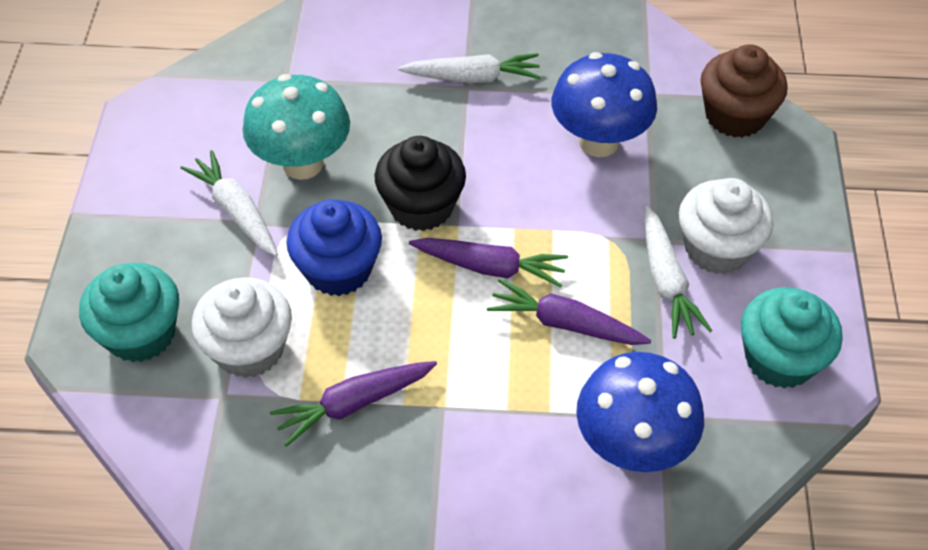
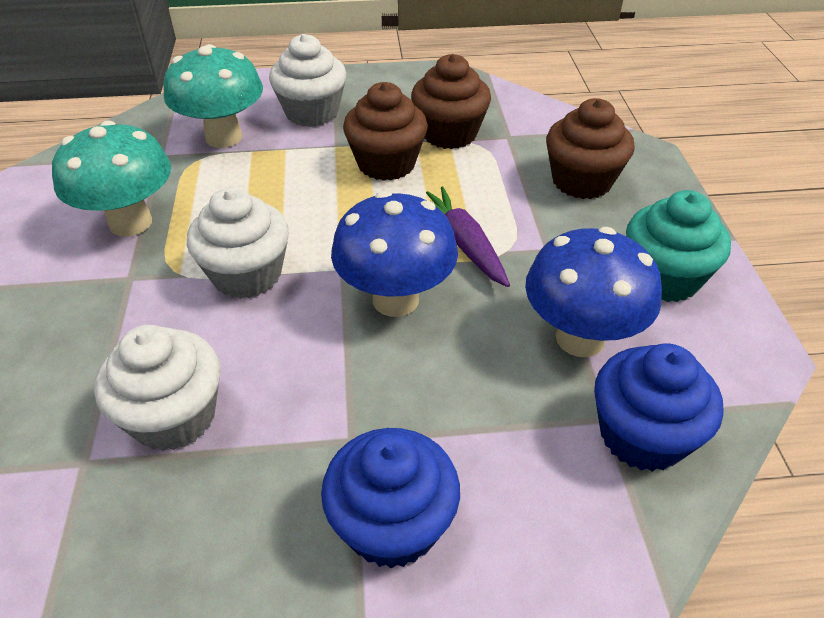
black cupcake: 1 -> 0
blue cupcake: 1 -> 2
brown cupcake: 1 -> 3
purple carrot: 3 -> 1
turquoise cupcake: 2 -> 1
turquoise mushroom: 1 -> 2
white carrot: 3 -> 0
white cupcake: 2 -> 3

